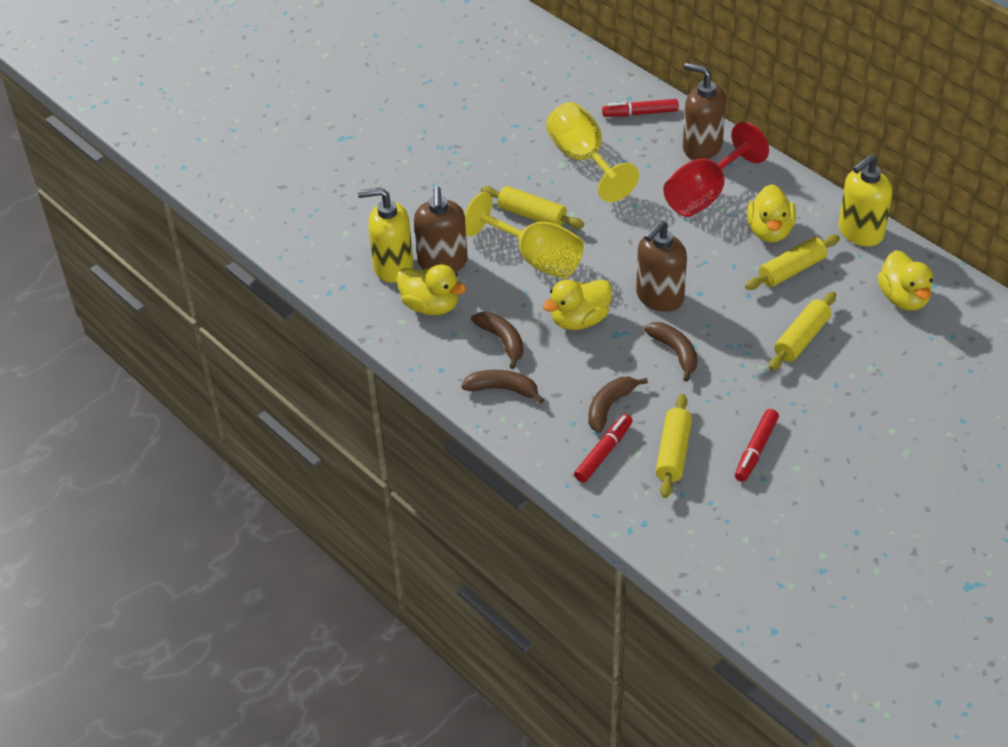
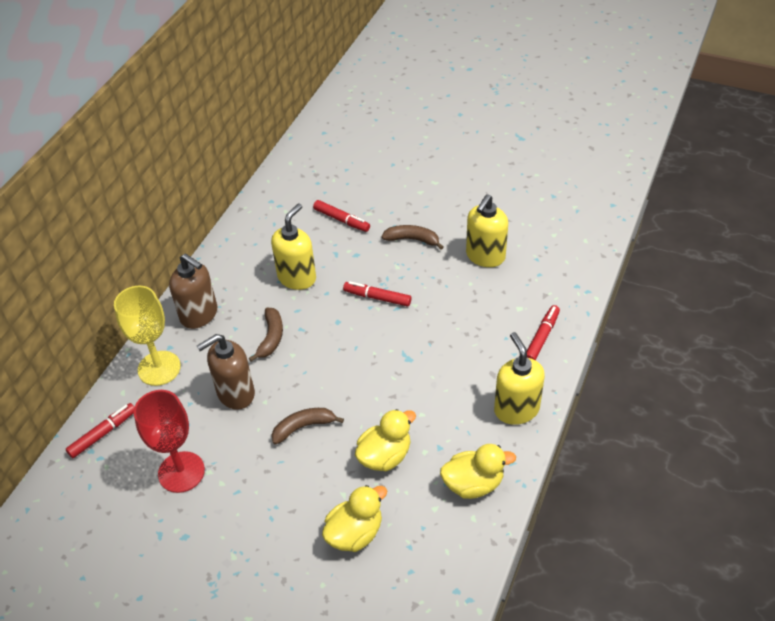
brown banana: 4 -> 3
brown soap dispenser: 3 -> 2
red marker: 3 -> 4
yellow duck: 4 -> 3
yellow goblet: 2 -> 1
yellow rolling pin: 4 -> 0
yellow soap dispenser: 2 -> 3

